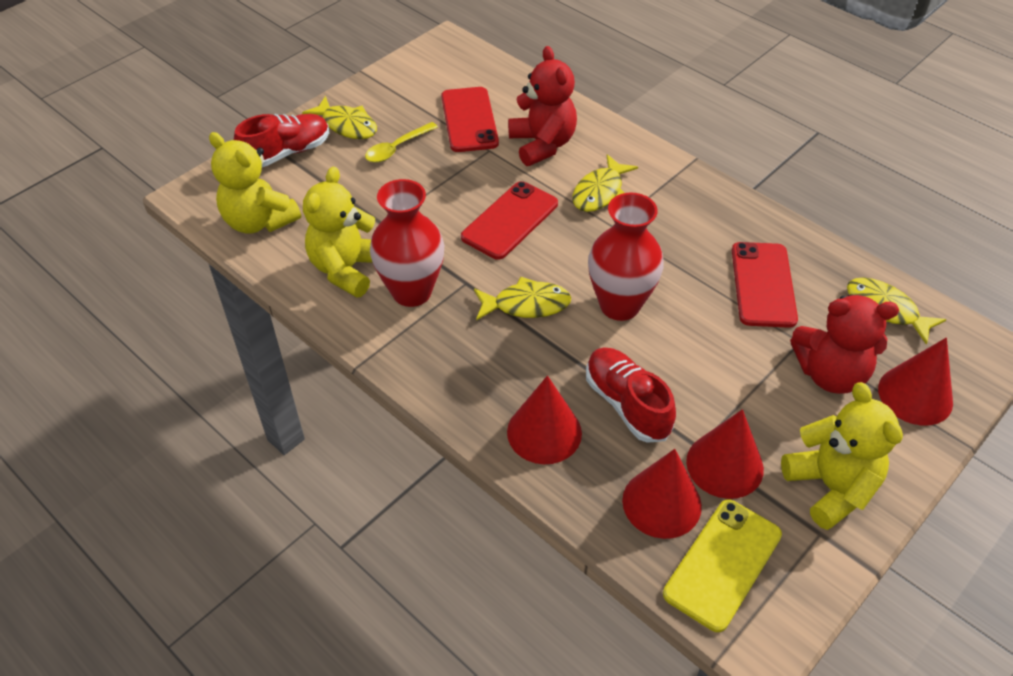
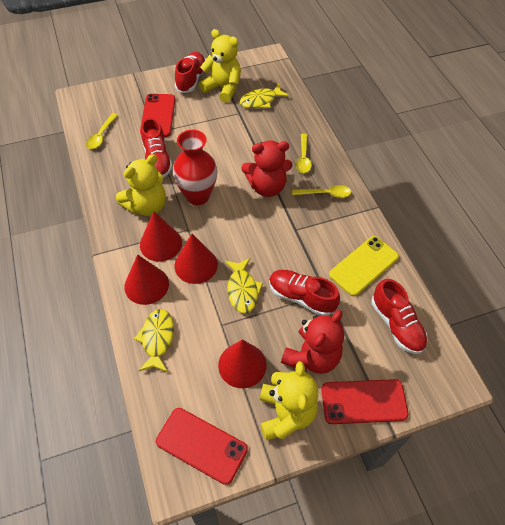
red shoe: 2 -> 4
red vase: 2 -> 1
yellow fish: 4 -> 3
yellow spoon: 1 -> 3

